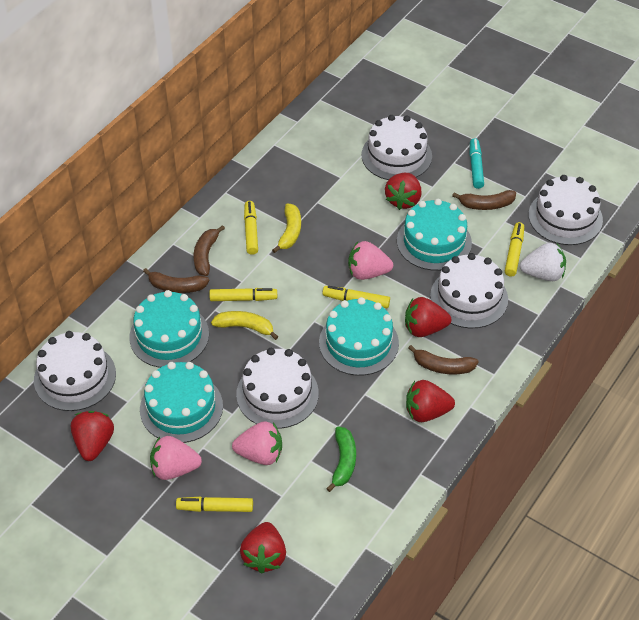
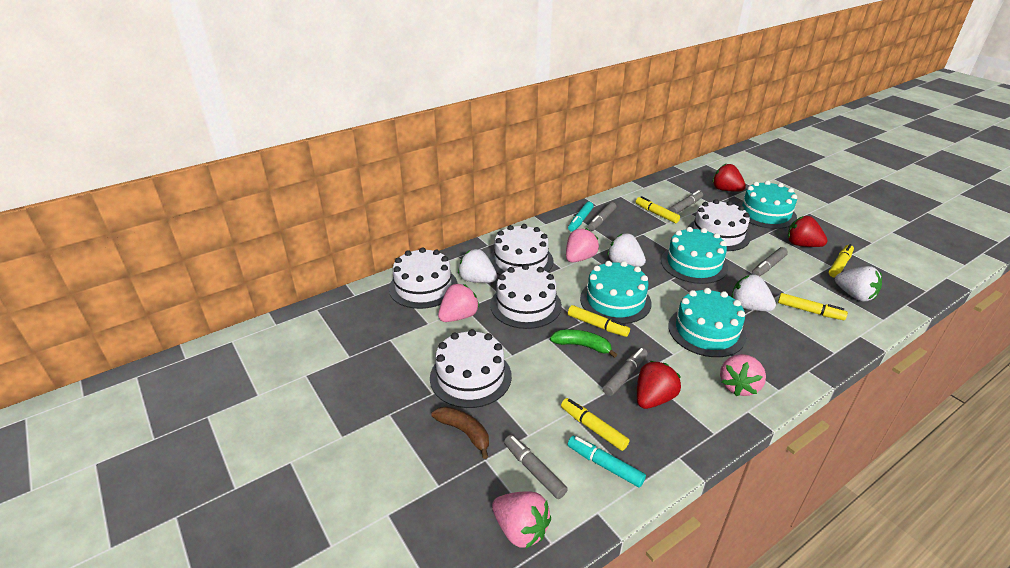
brown banana: 4 -> 1
grey marker: 0 -> 5
pink strawberry: 3 -> 4
red strawberry: 5 -> 3
turquoise marker: 1 -> 2
white strawberry: 1 -> 4
yellow banana: 2 -> 0

